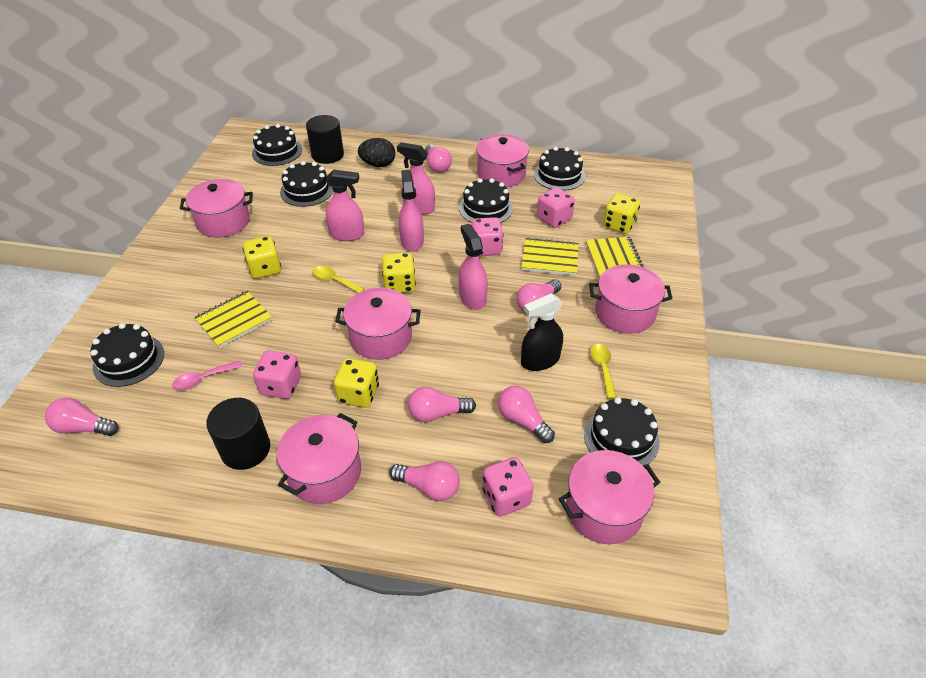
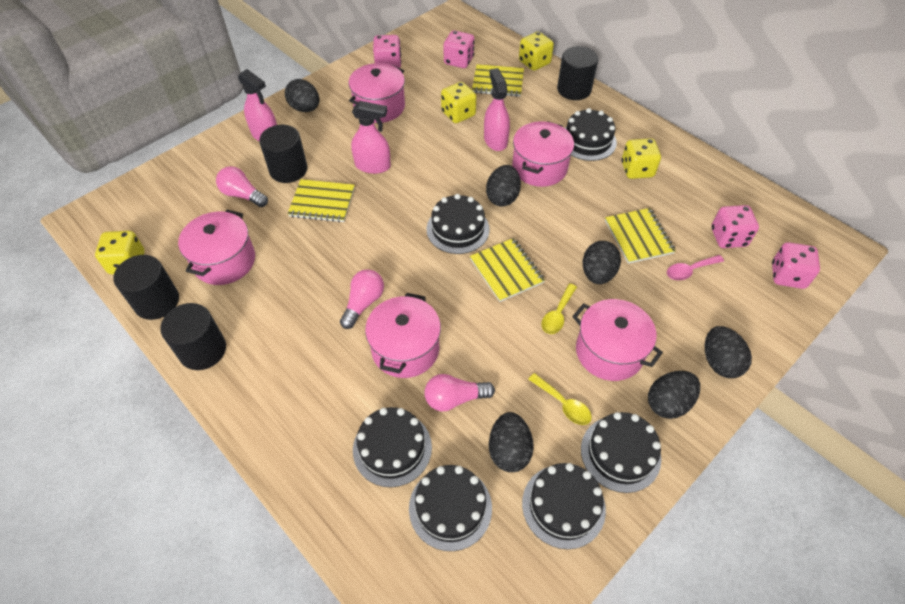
black cylinder: 2 -> 4
black egg: 1 -> 6
black spray bottle: 1 -> 0
pink light bulb: 6 -> 3
pink pot: 6 -> 5
pink spray bottle: 4 -> 3
yellow notebook: 3 -> 4

